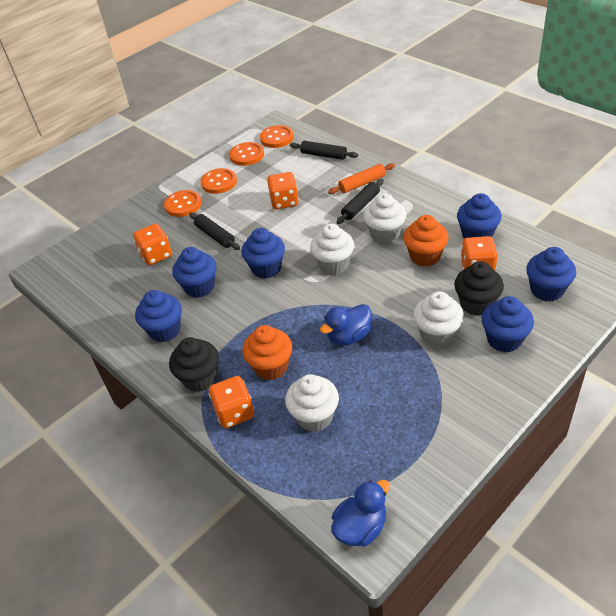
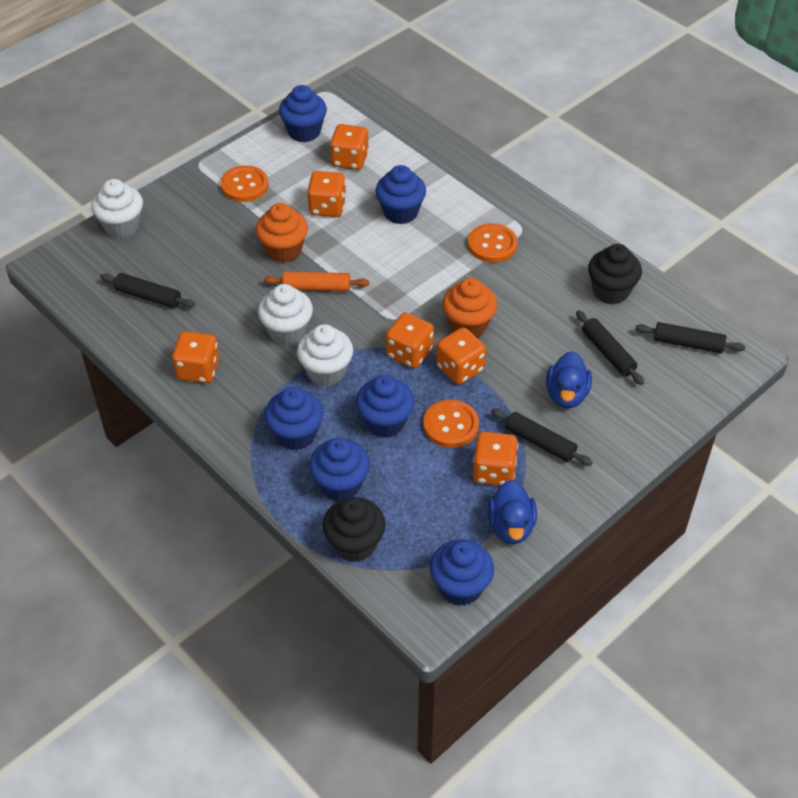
black rolling pin: 3 -> 4
orange button: 4 -> 3
orange dice: 4 -> 6
white cupcake: 4 -> 3

